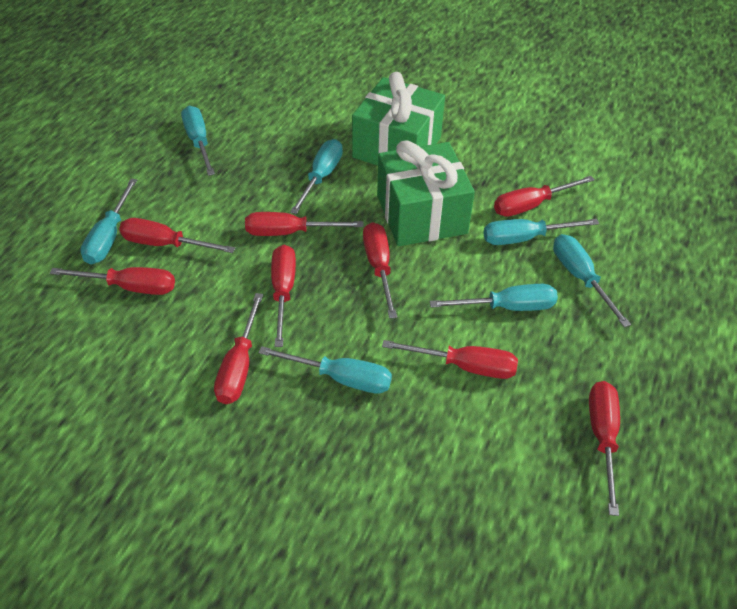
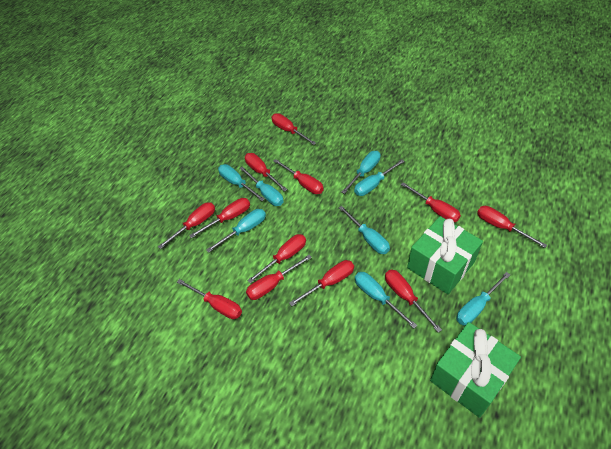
red screwdriver: 9 -> 12
turquoise screwdriver: 7 -> 8

